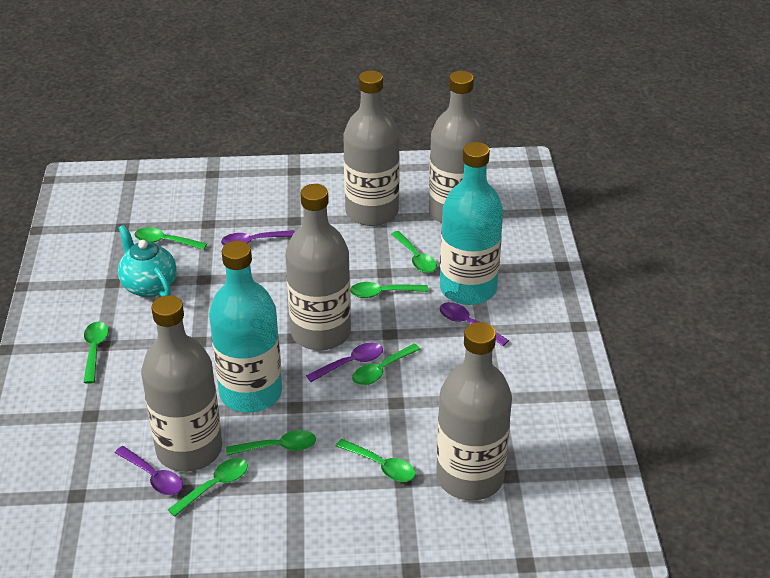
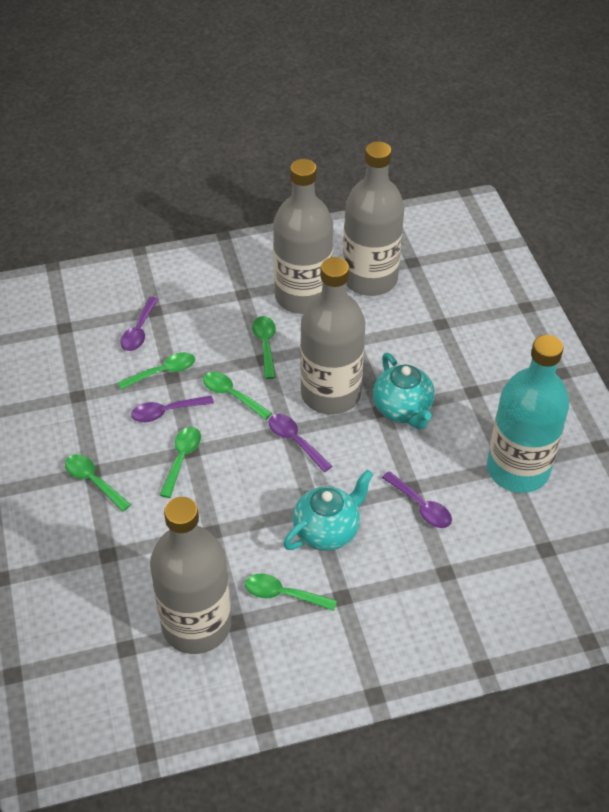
green spoon: 8 -> 6
grey bottle: 5 -> 4
turquoise bottle: 2 -> 1
turquoise teapot: 1 -> 2

